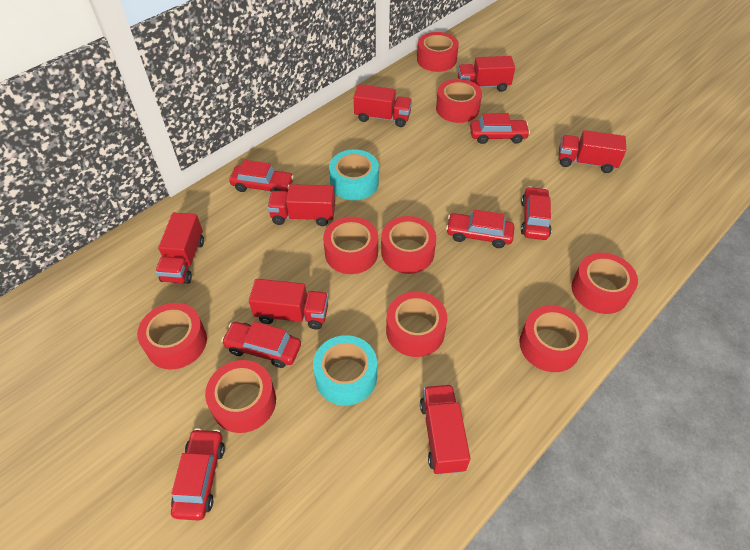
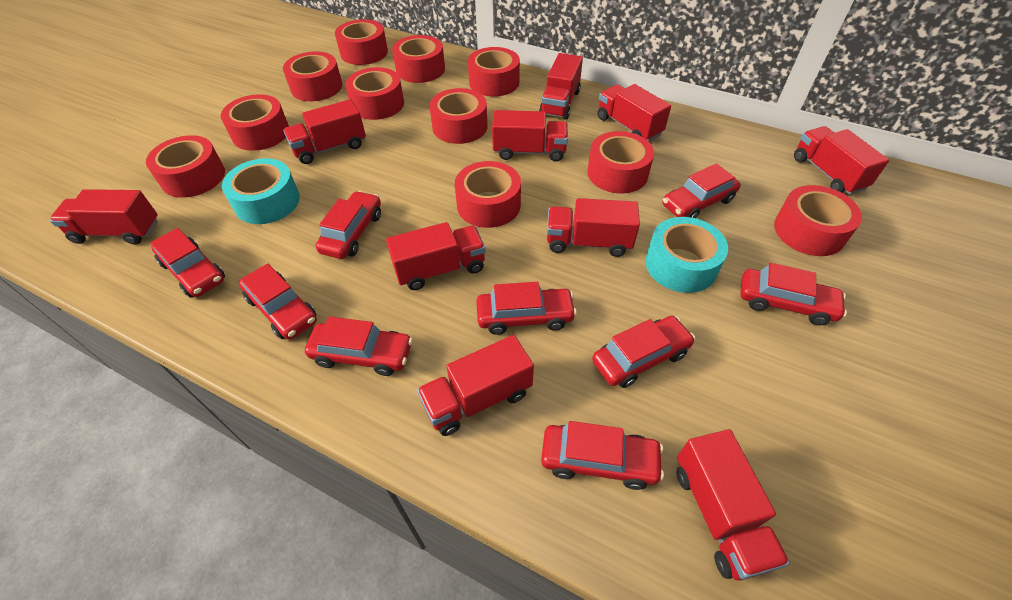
red car: 6 -> 9
red tape: 9 -> 11
red truck: 7 -> 10

